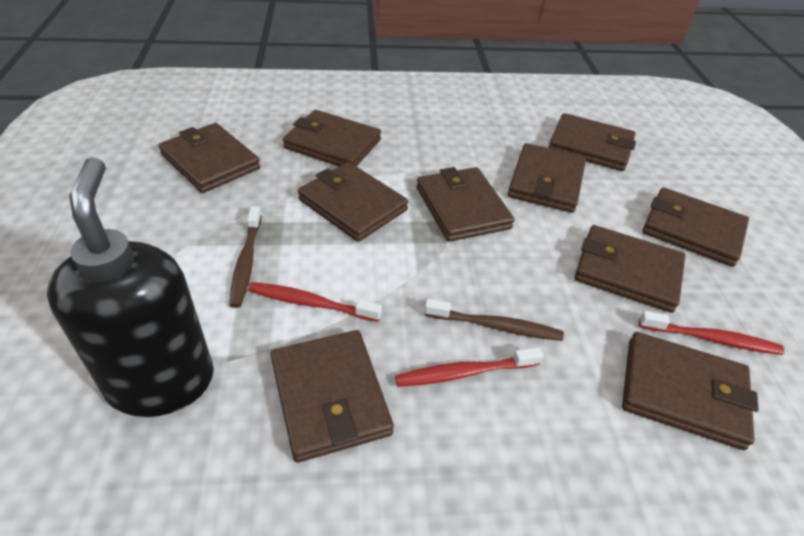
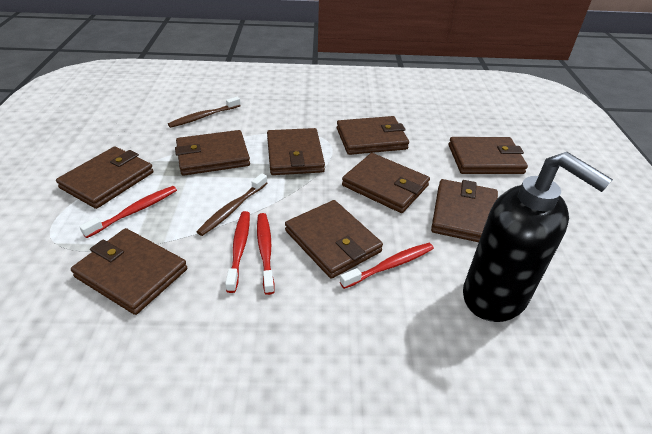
brown wallet: 10 -> 9
red toothbrush: 3 -> 4

